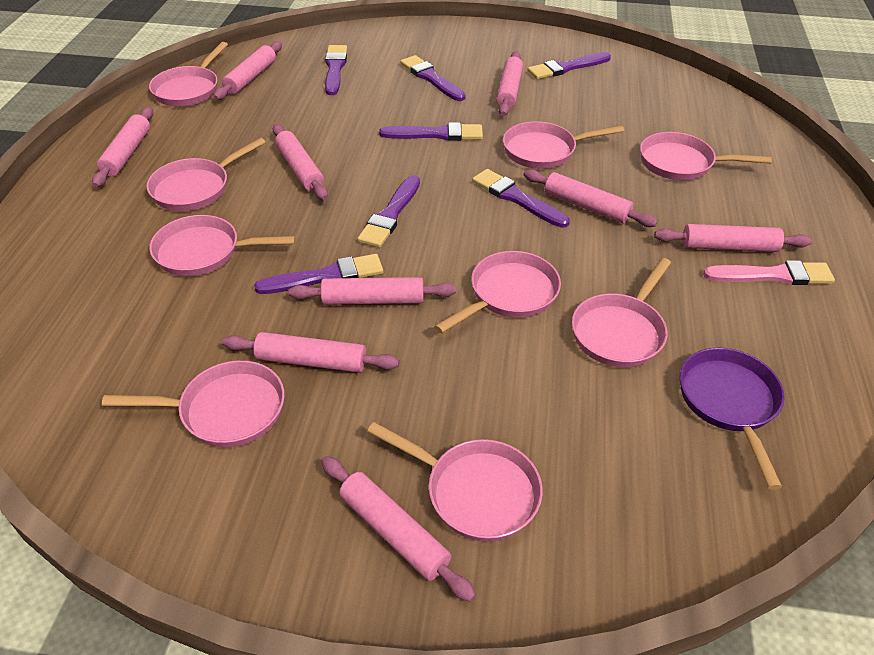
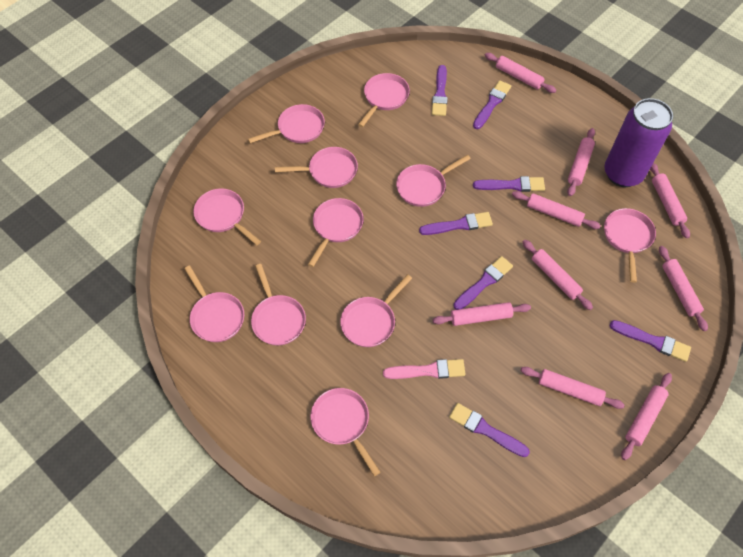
pink pan: 9 -> 11
purple can: 0 -> 1
purple pan: 1 -> 0

